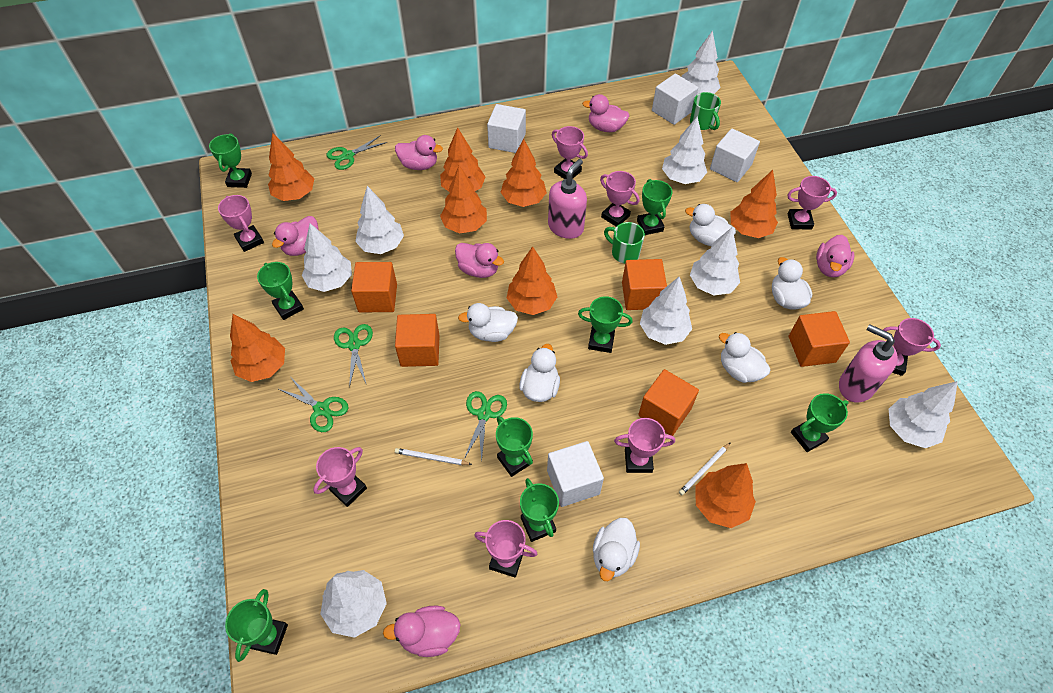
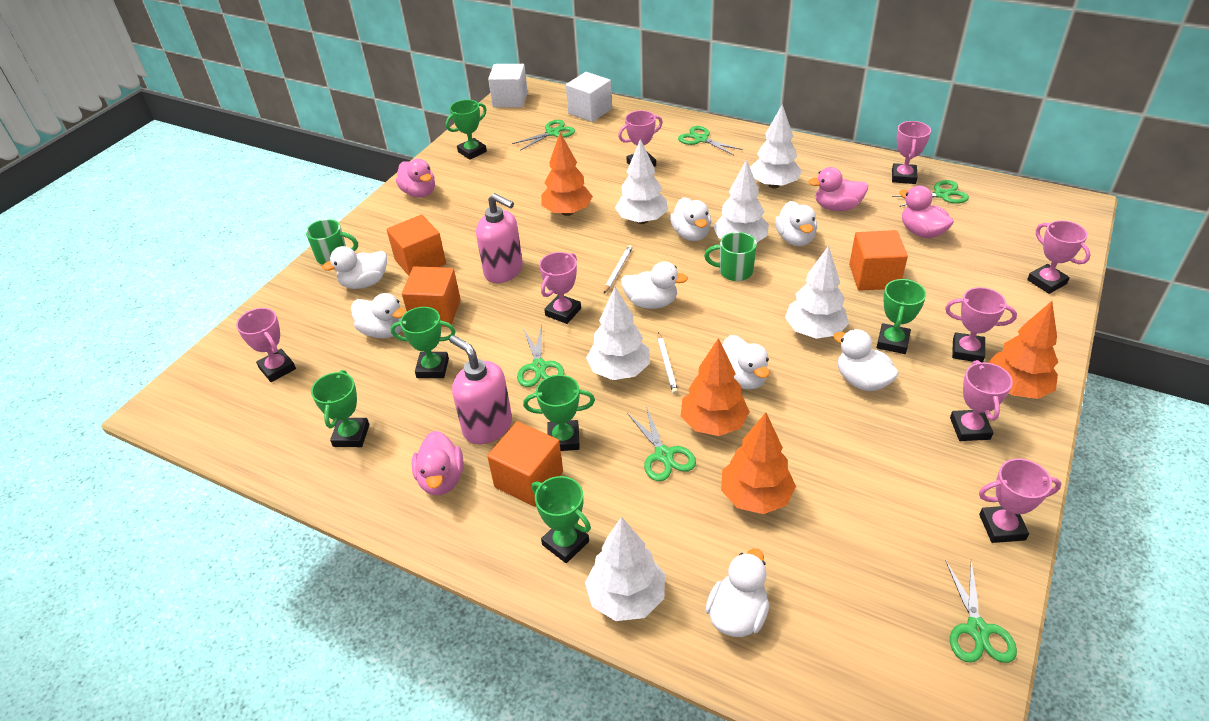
green scissors: 4 -> 6
green trophy: 8 -> 6
orange cube: 5 -> 4
orange tree: 8 -> 4
pink duck: 6 -> 4
white cube: 4 -> 2
white duck: 6 -> 8
white tree: 8 -> 6

